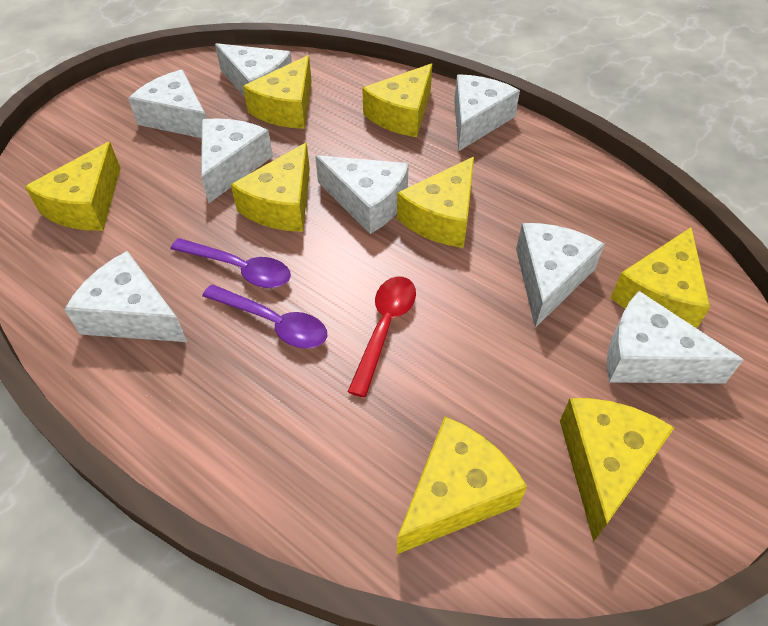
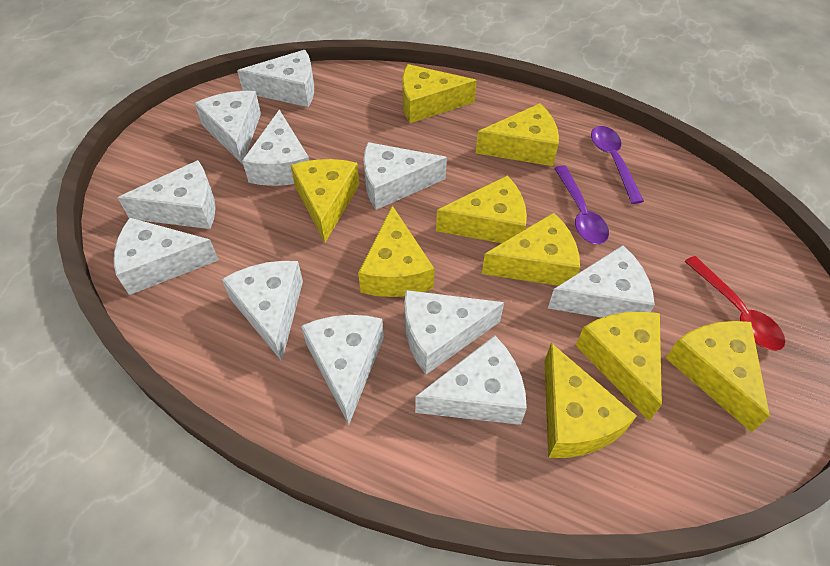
white cheese: 8 -> 11
yellow cheese: 8 -> 9

